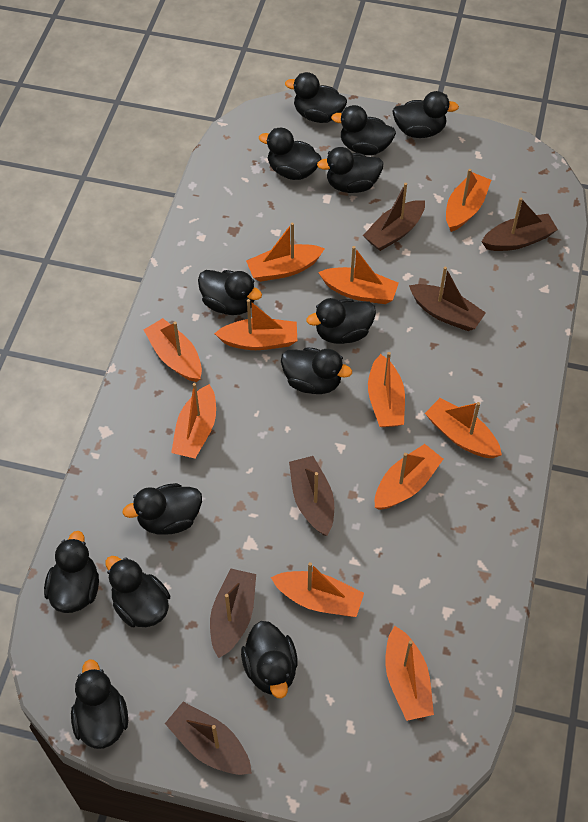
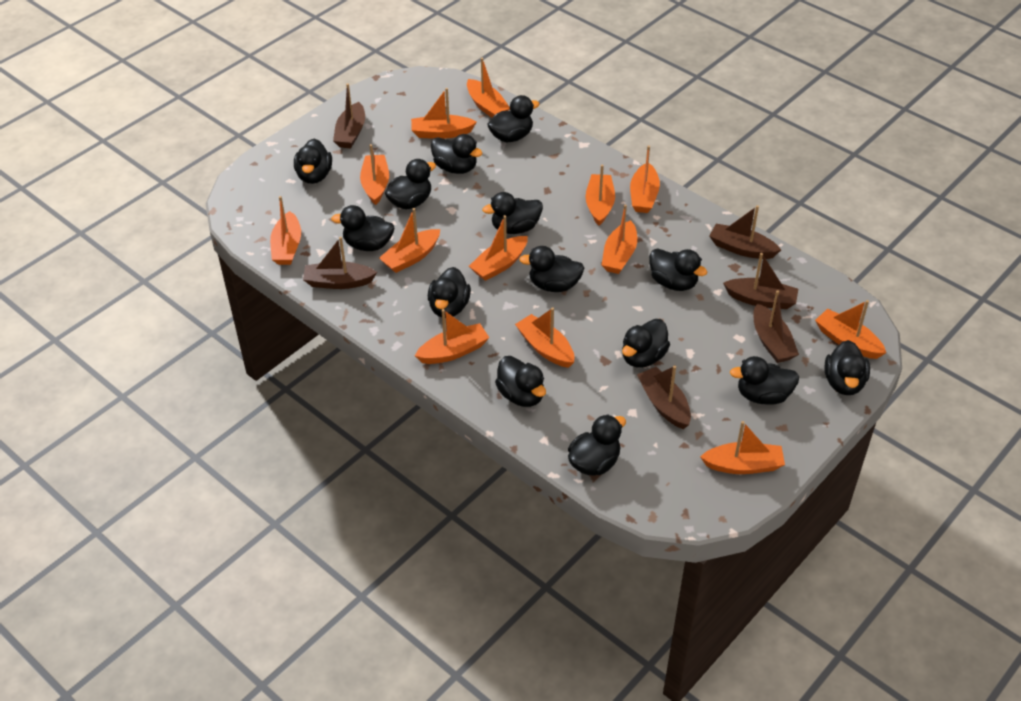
black duck: 13 -> 14
orange boat: 11 -> 13

